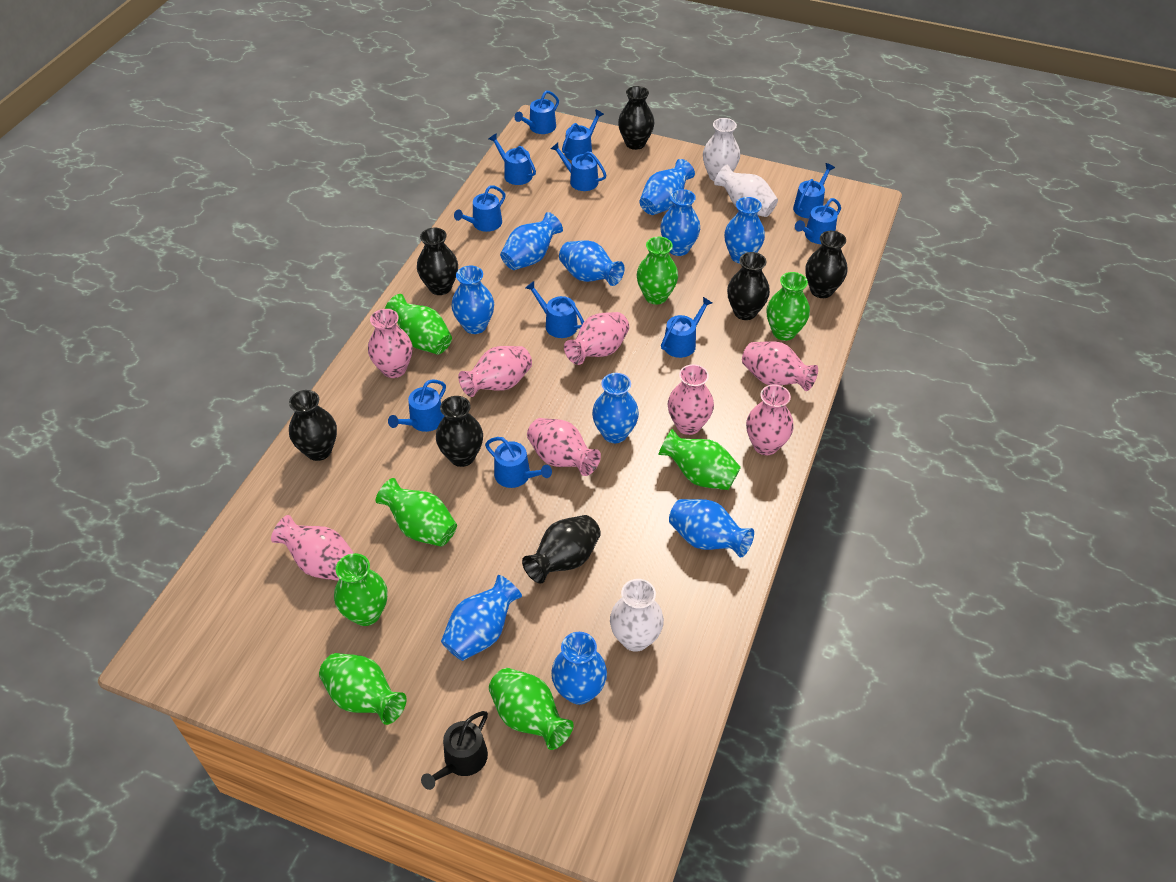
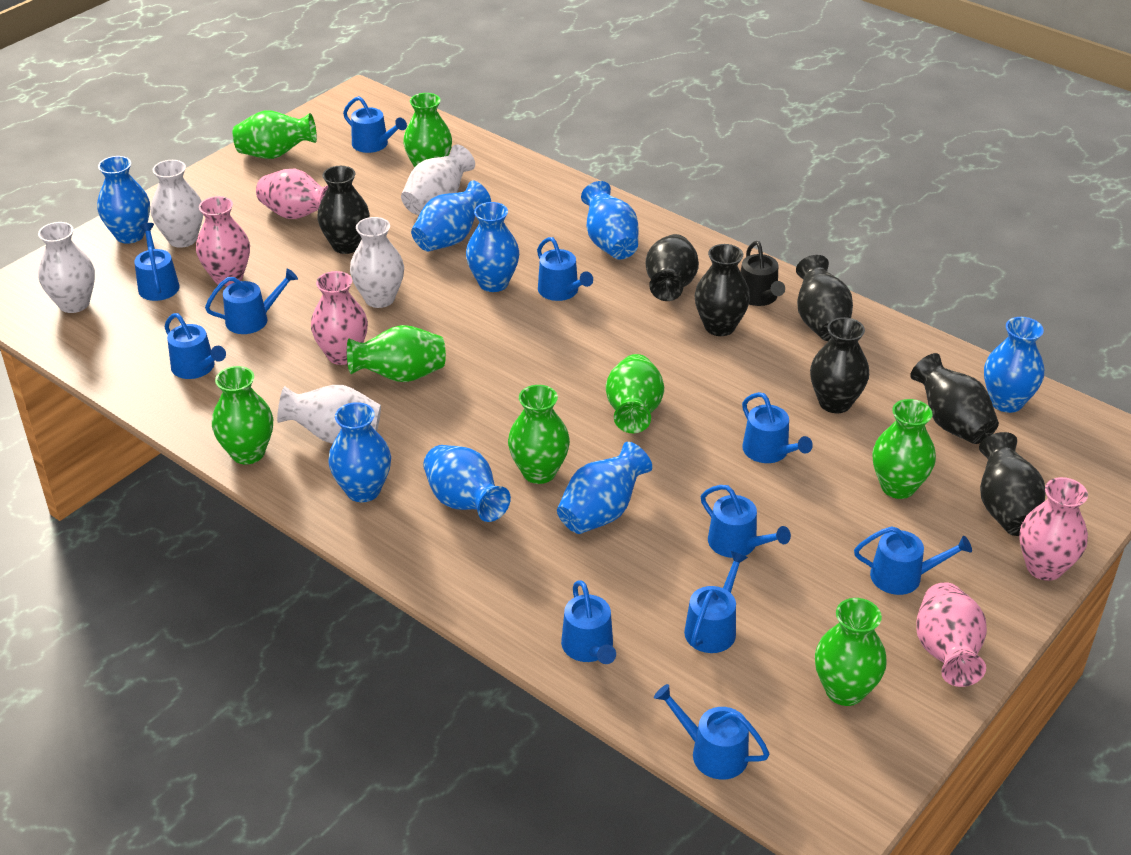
blue vase: 10 -> 8
pink vase: 8 -> 5
white vase: 3 -> 5

